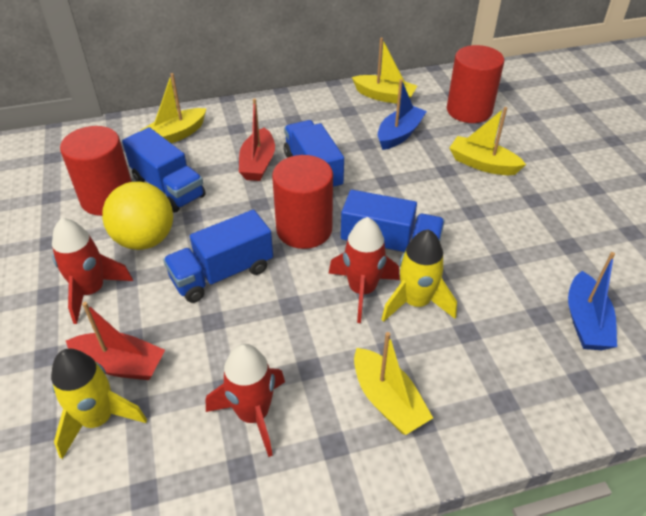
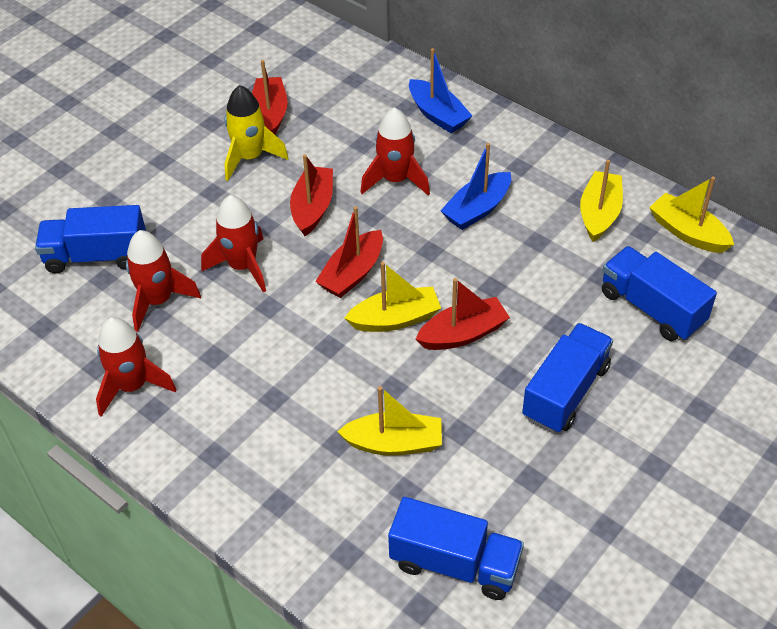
red boat: 2 -> 4
red cylinder: 3 -> 0
red rocket: 3 -> 4
yellow ball: 1 -> 0
yellow rocket: 2 -> 1

